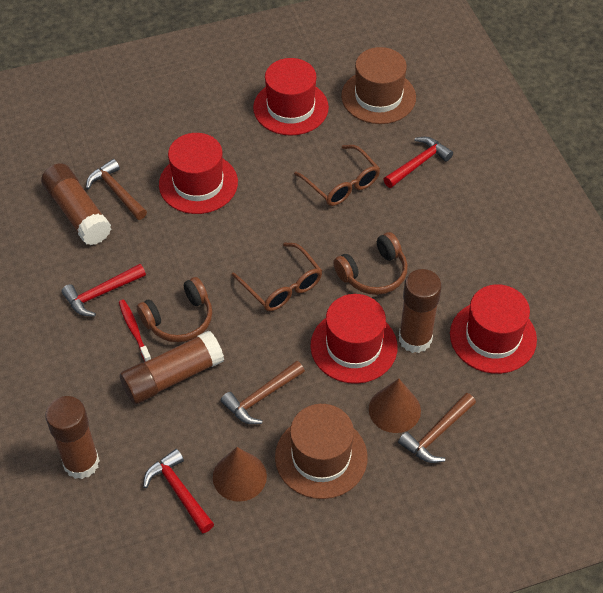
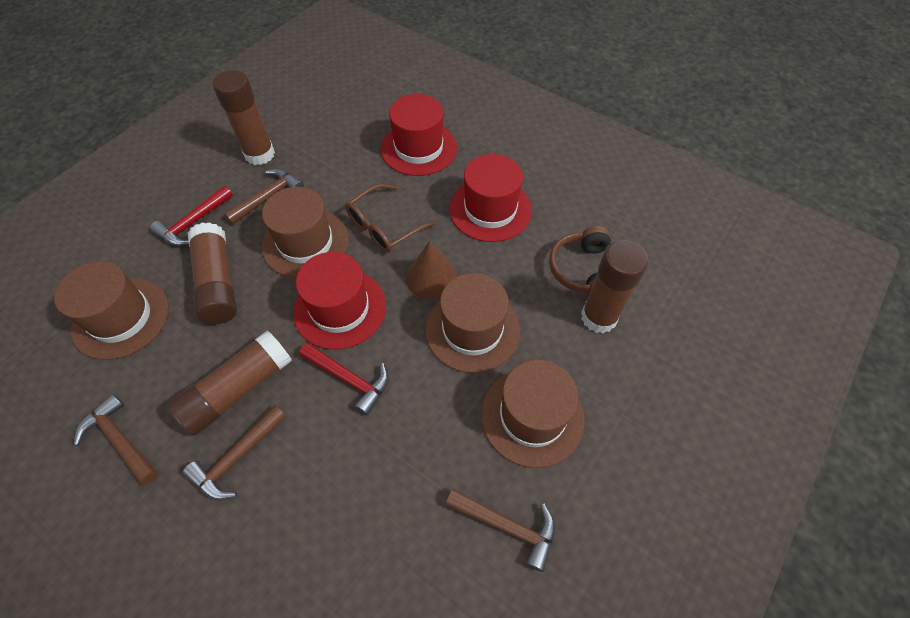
brown cone: 2 -> 1
brown glasses: 2 -> 1
brown hammer: 3 -> 4
brown hat: 2 -> 4
brown headphones: 2 -> 1
red hammer: 3 -> 2
red hat: 4 -> 3
red toothbrush: 1 -> 0

